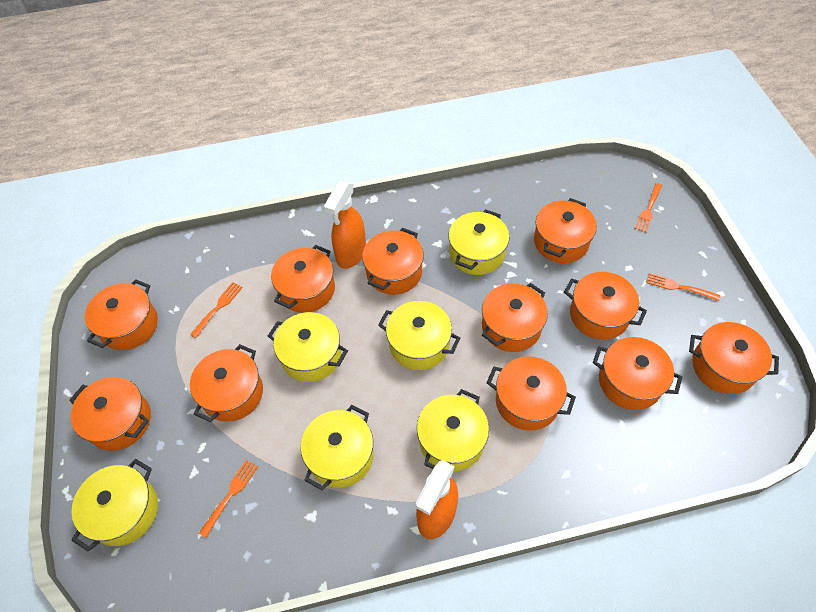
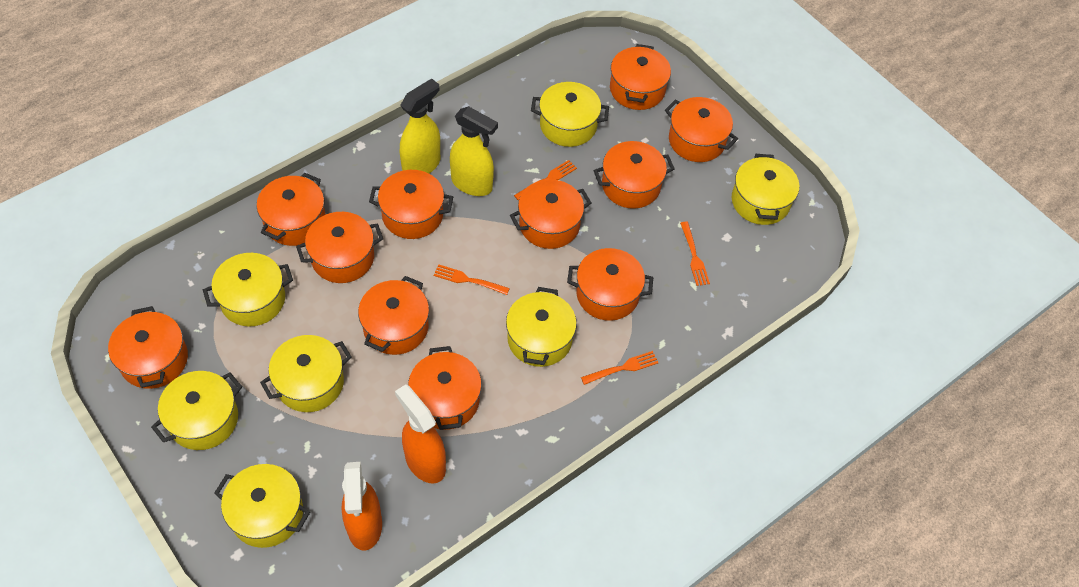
yellow pot: 6 -> 7
yellow spray bottle: 0 -> 2

